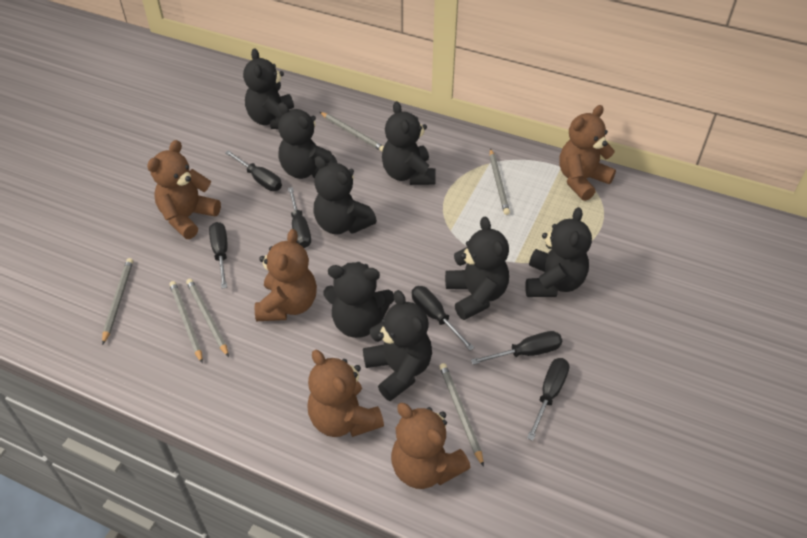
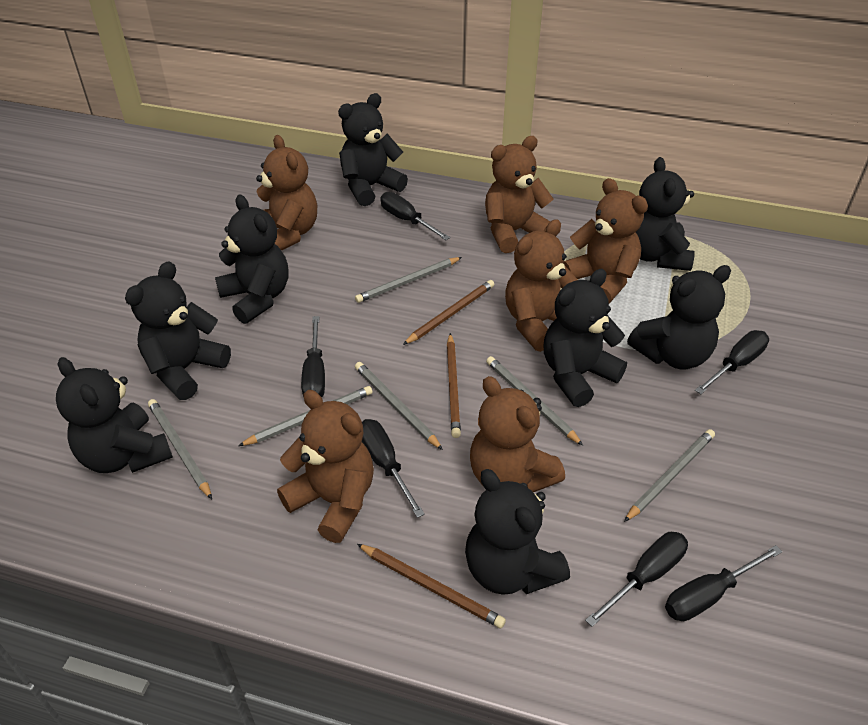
brown pencil: 0 -> 3
brown teddy bear: 5 -> 6

